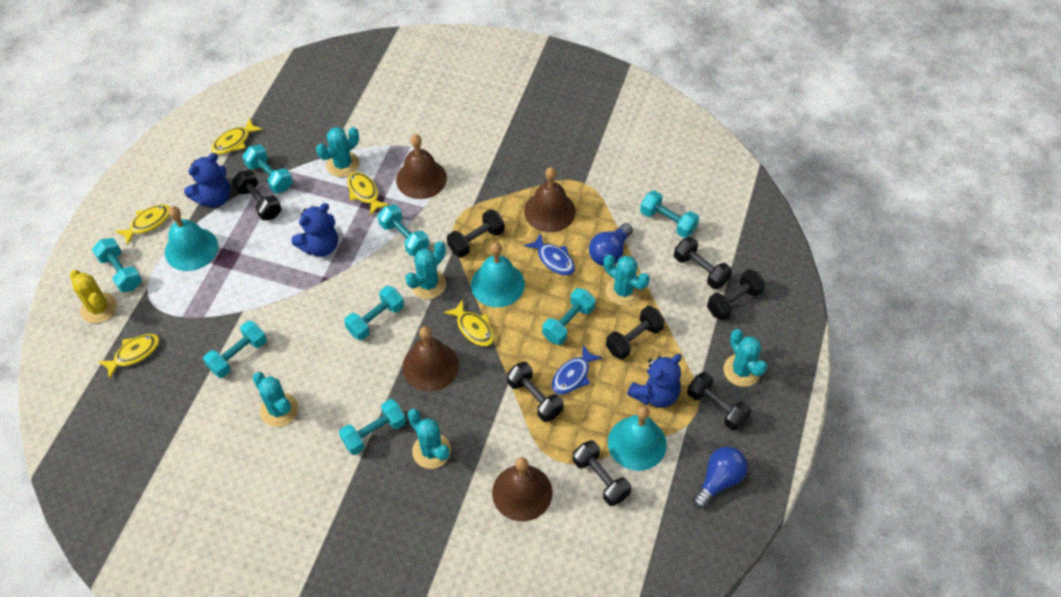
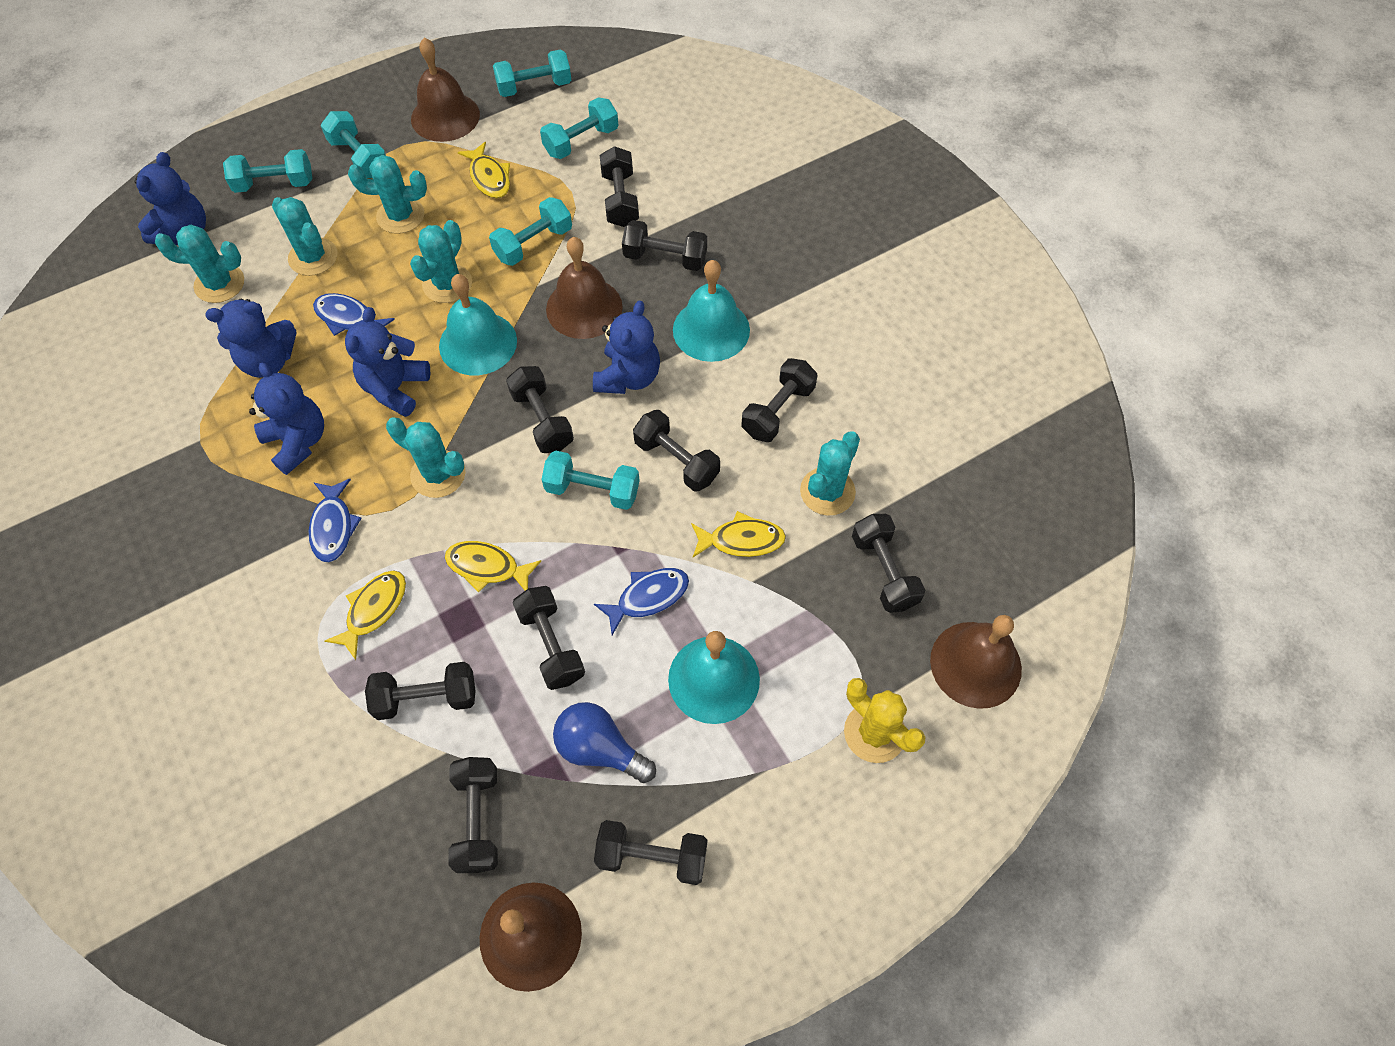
black dumbbell: 8 -> 10
blue fish: 2 -> 3
blue light bulb: 2 -> 1
blue teddy bear: 3 -> 5
turquoise dumbbell: 8 -> 6
yellow fish: 5 -> 4

